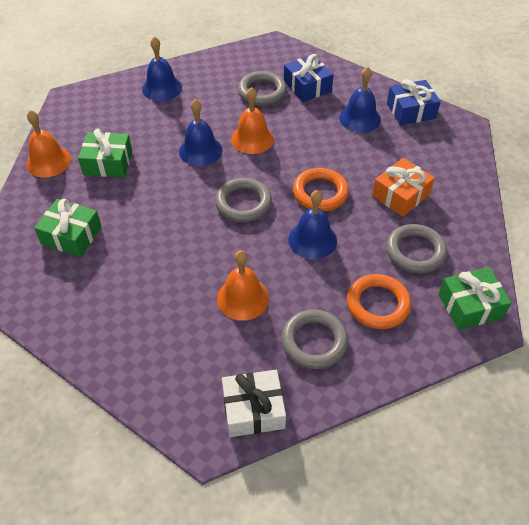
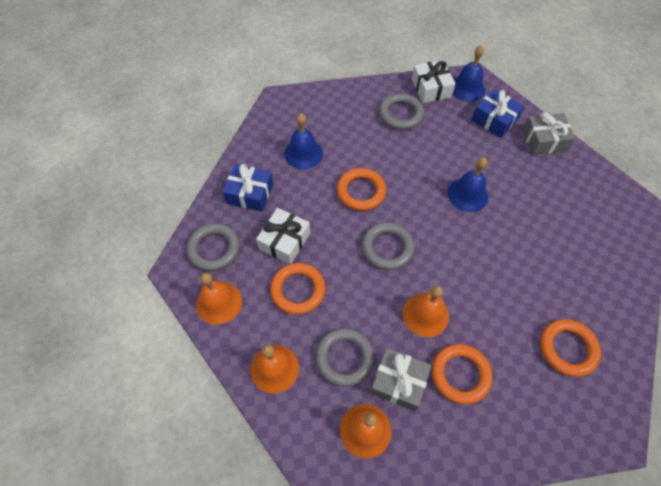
blue bell: 4 -> 3
green gift: 3 -> 0
grey gift: 0 -> 2
orange bell: 3 -> 4
orange gift: 1 -> 0
orange ring: 2 -> 4
white gift: 1 -> 2

